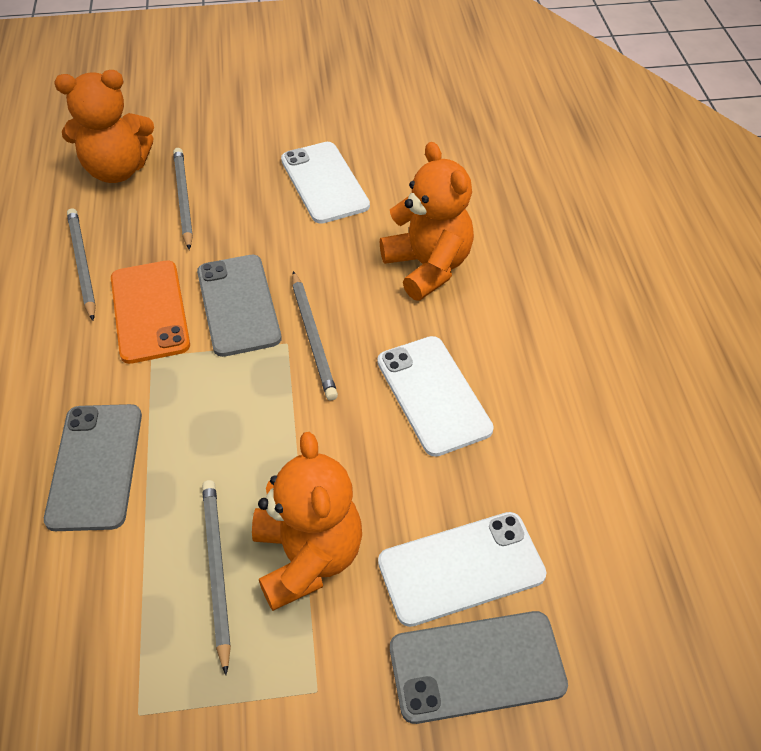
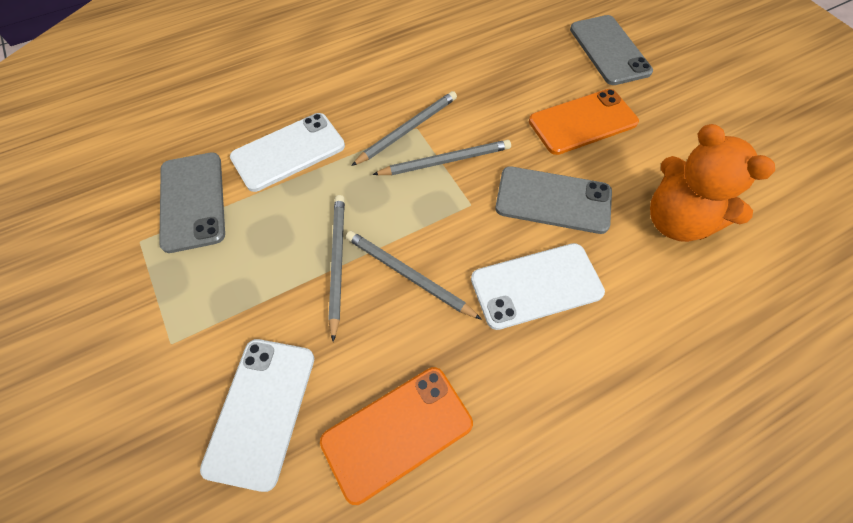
orange phone: 1 -> 2
orange teddy bear: 3 -> 1

